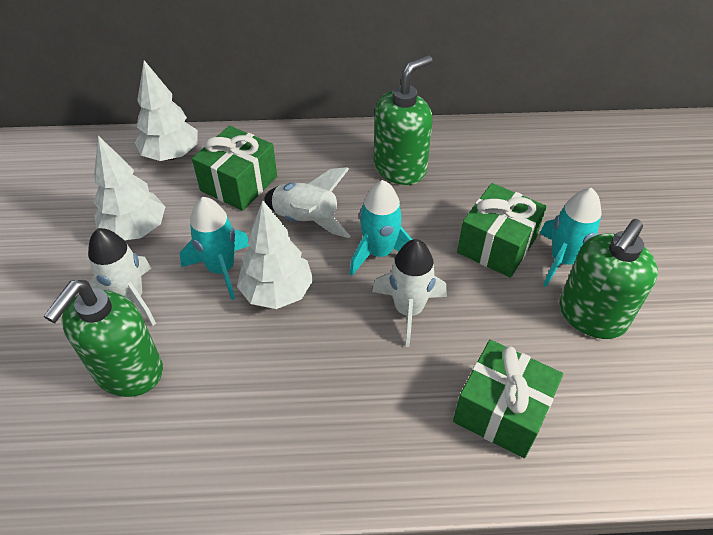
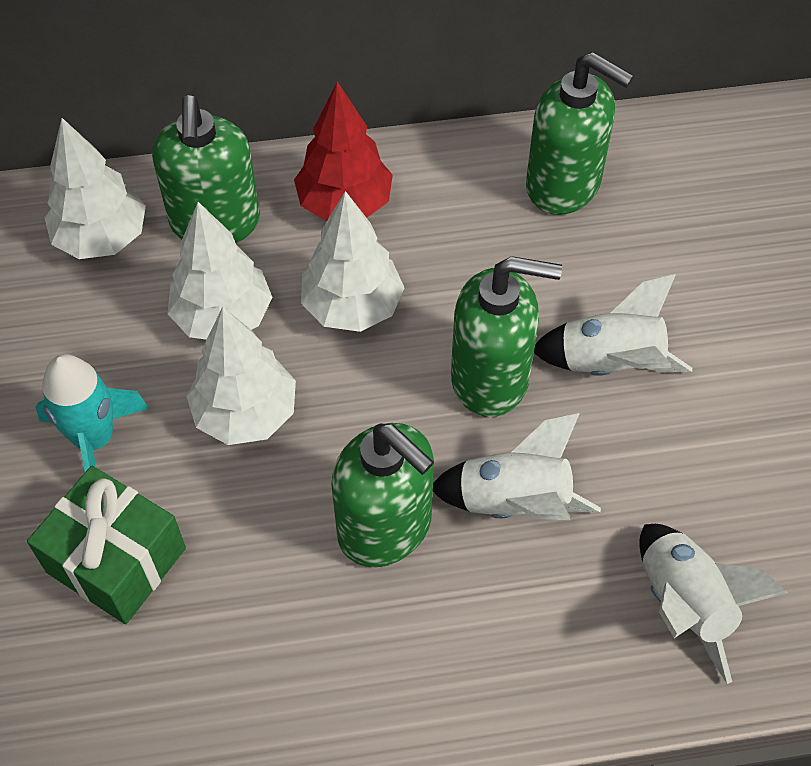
green gift: 3 -> 1
green soap dispenser: 3 -> 4
red tree: 0 -> 1
turquoise rocket: 3 -> 1
white tree: 3 -> 4

